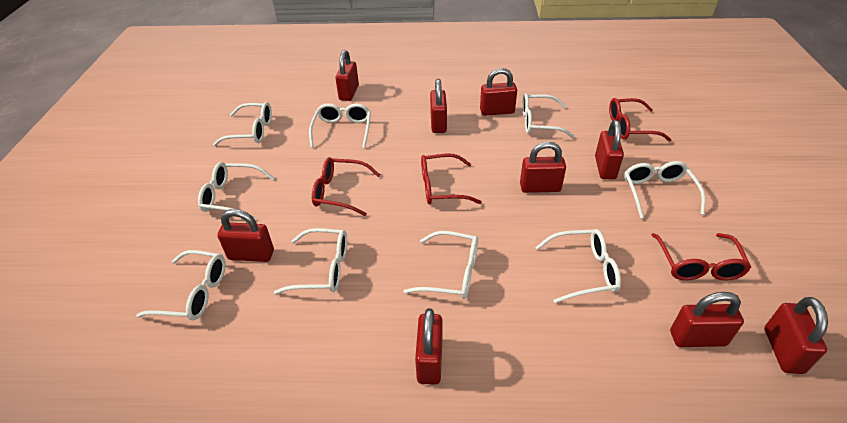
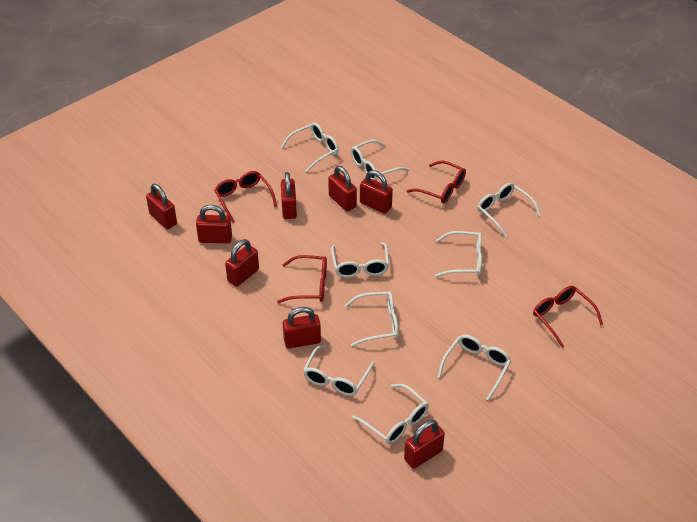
red padlock: 9 -> 8

